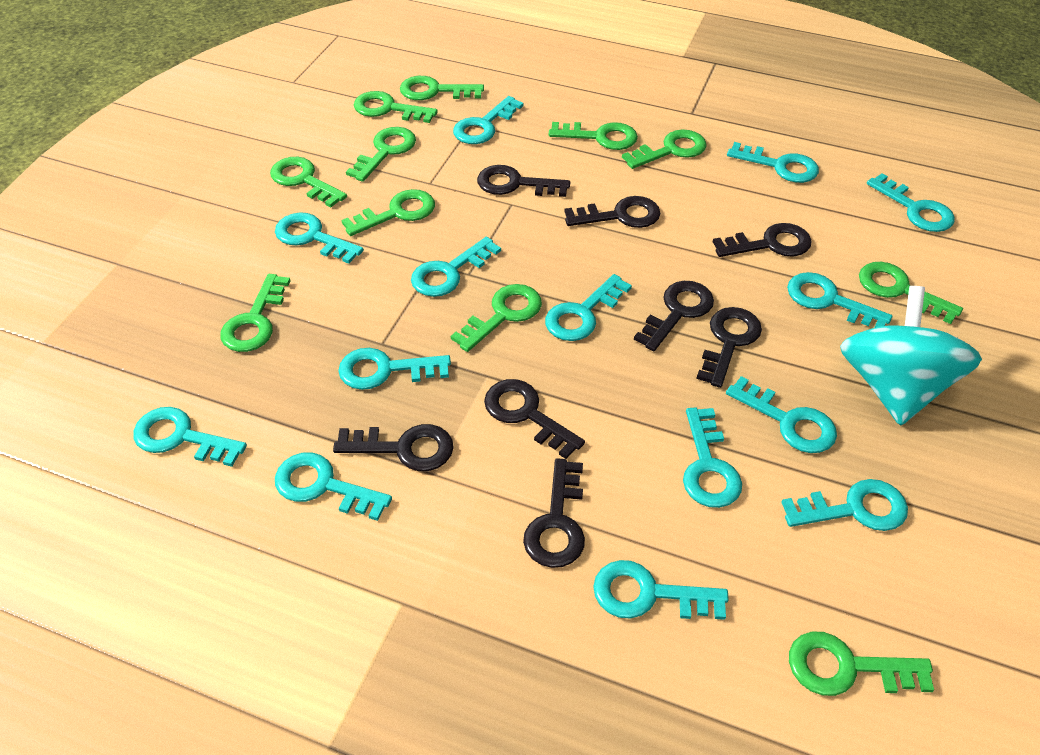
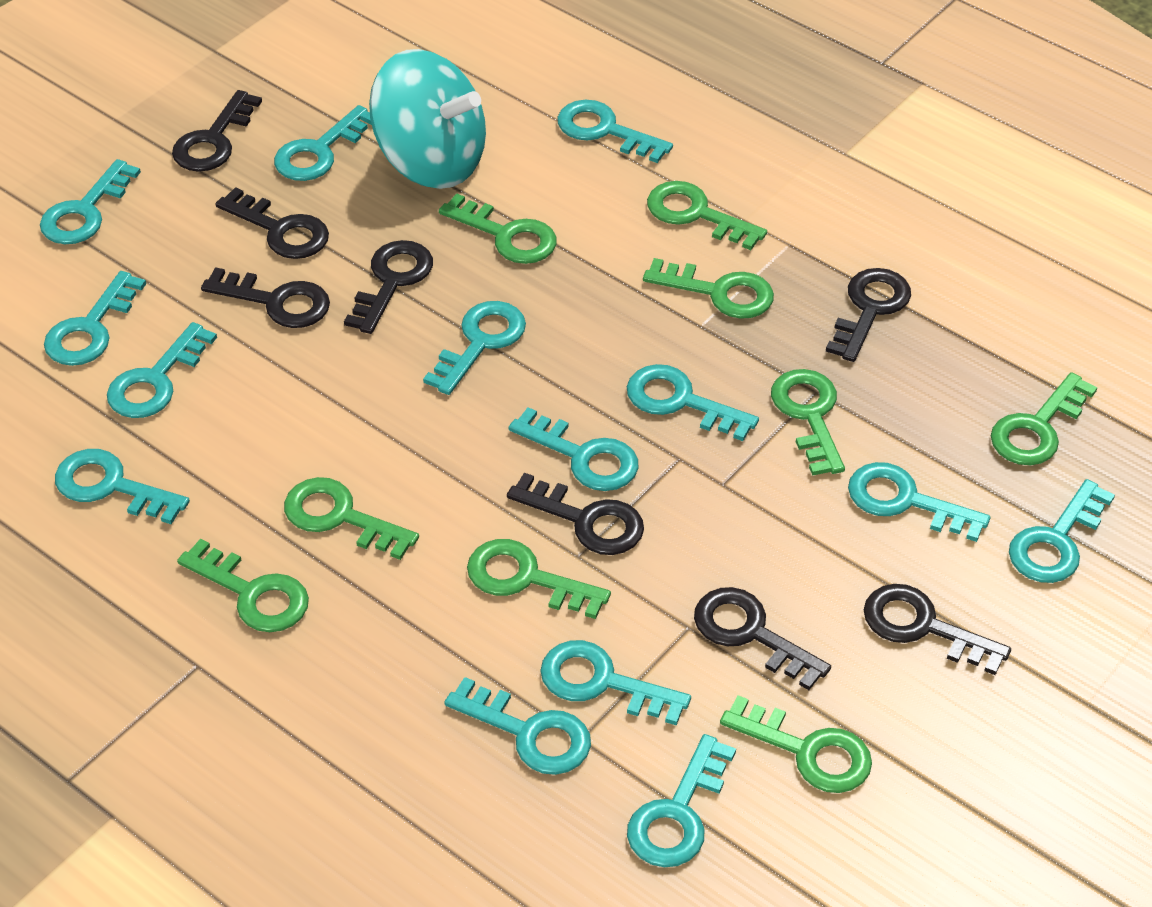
green key: 11 -> 9

